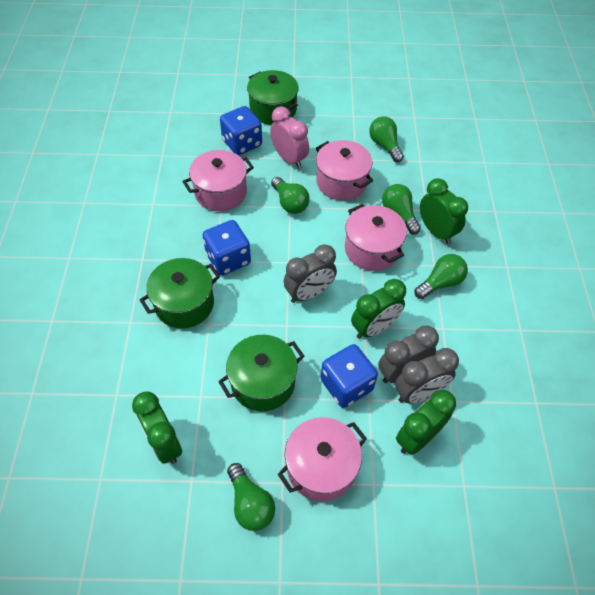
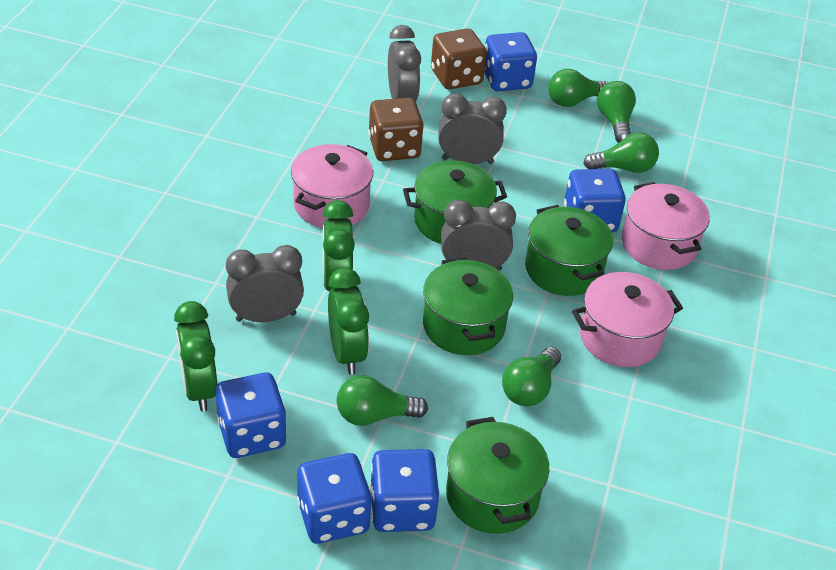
blue dice: 3 -> 5
brown dice: 0 -> 2
green clock: 4 -> 3
green pot: 3 -> 4
grey clock: 3 -> 4
pink clock: 1 -> 0
pink pot: 4 -> 3

